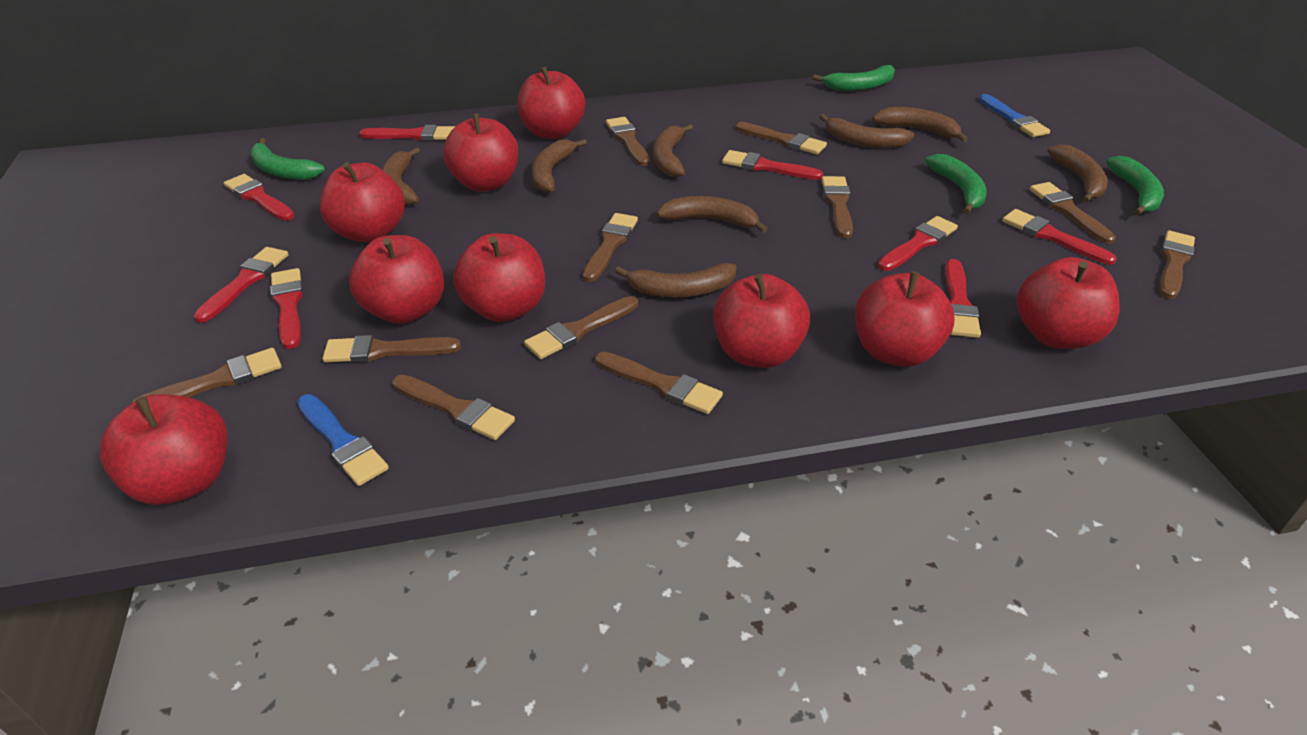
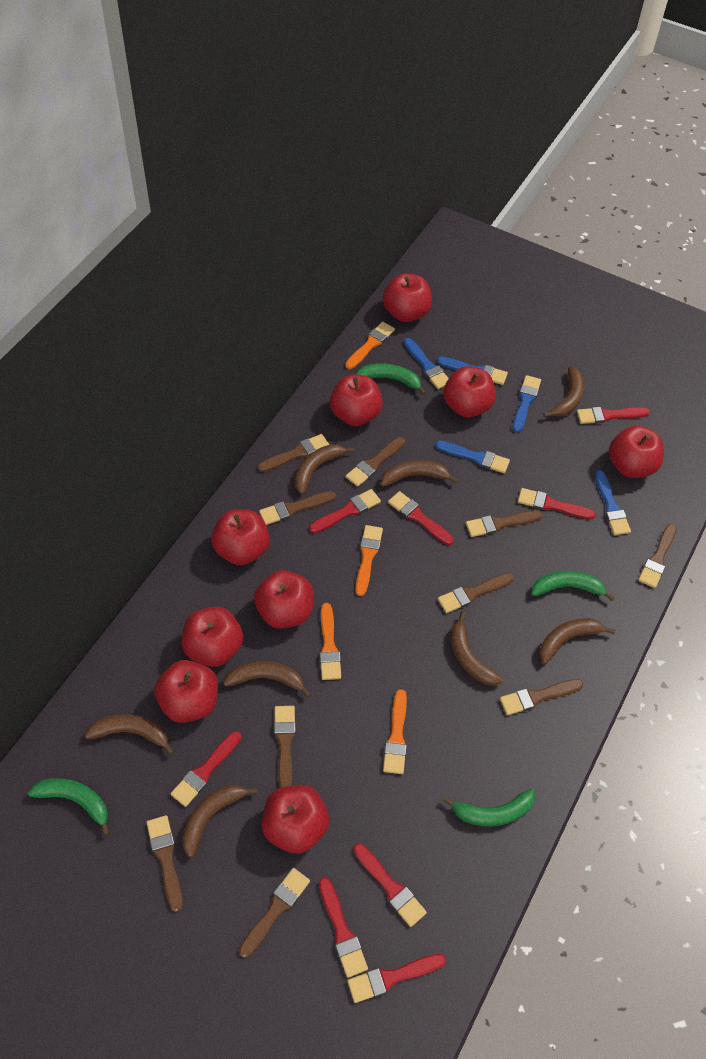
blue brush: 2 -> 5
brown brush: 11 -> 10
orange brush: 0 -> 4

